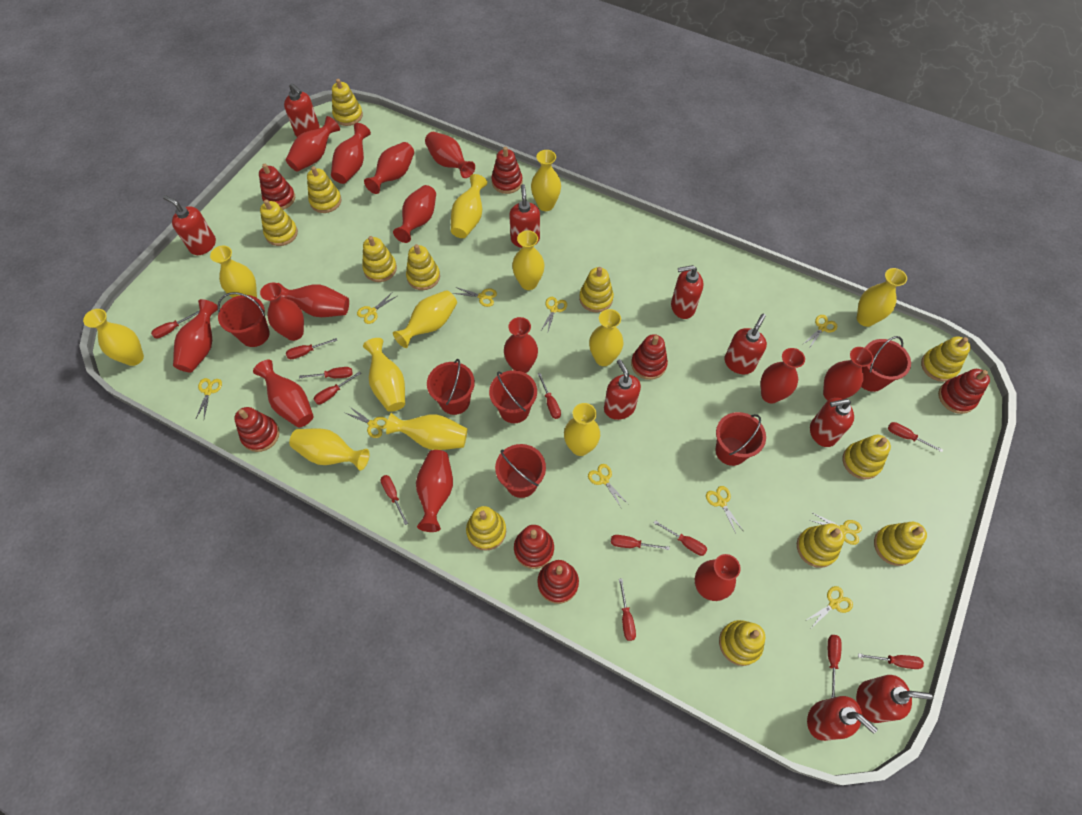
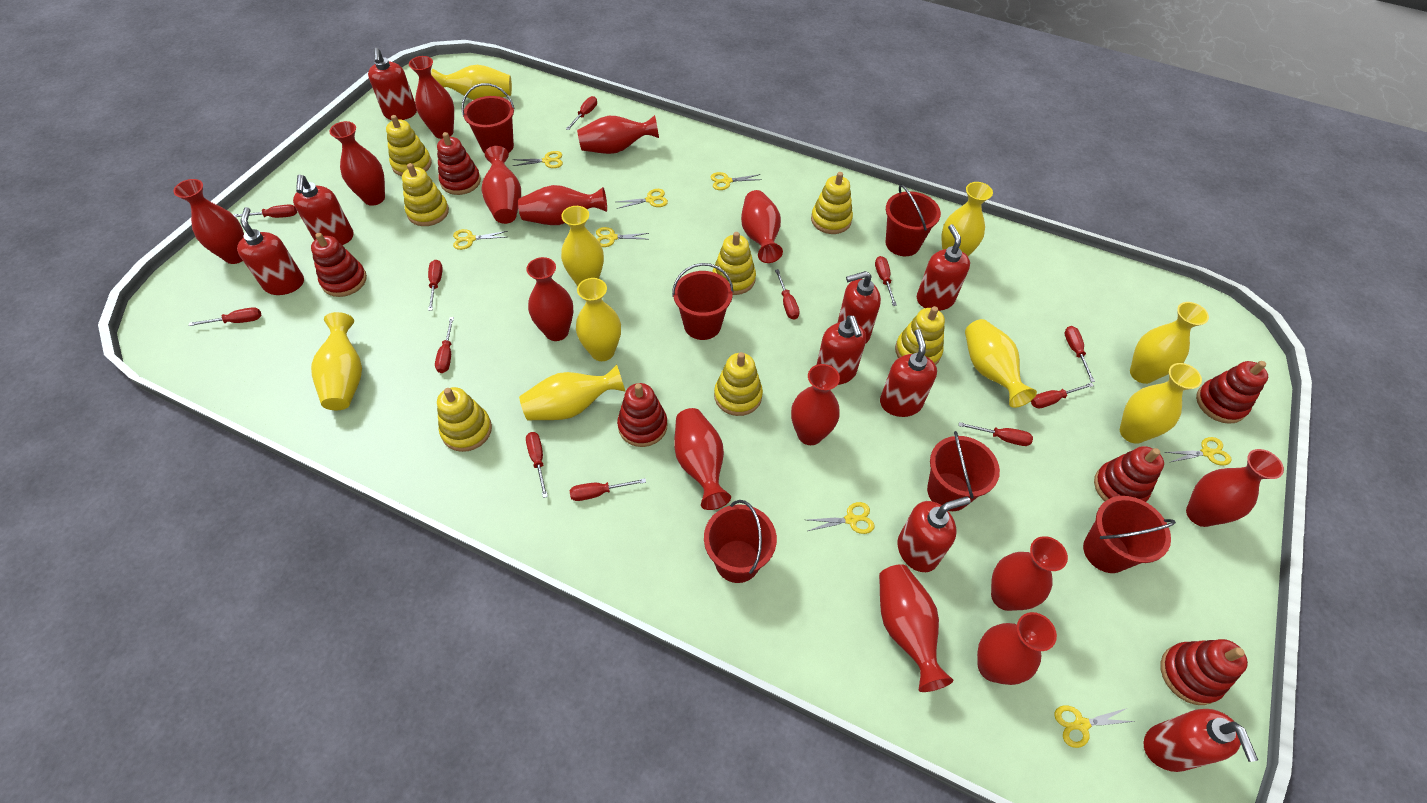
red stacking toy: 7 -> 6
yellow scissors: 10 -> 8
yellow stacking toy: 12 -> 7
yellow vase: 12 -> 9

